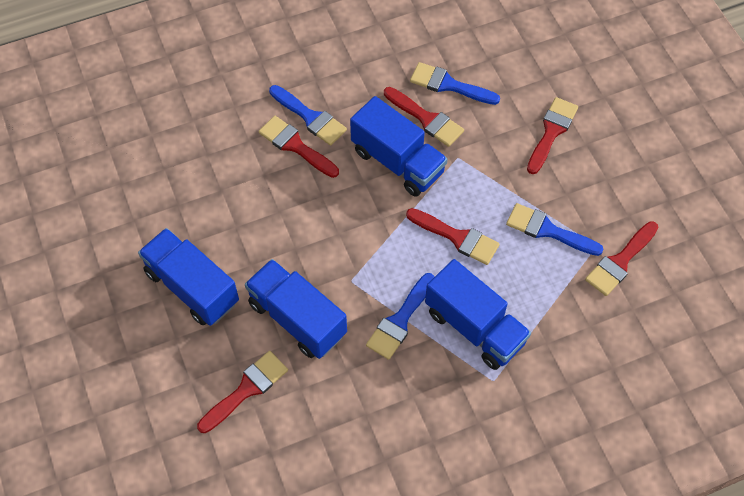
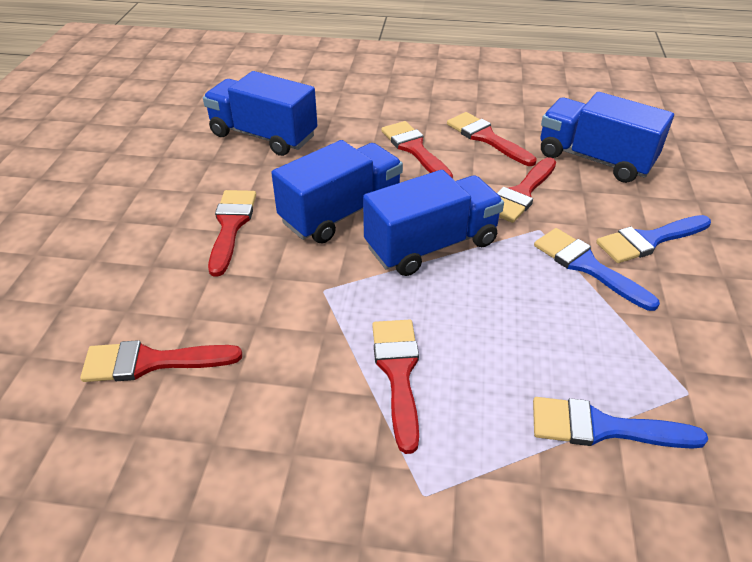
blue brush: 4 -> 3

